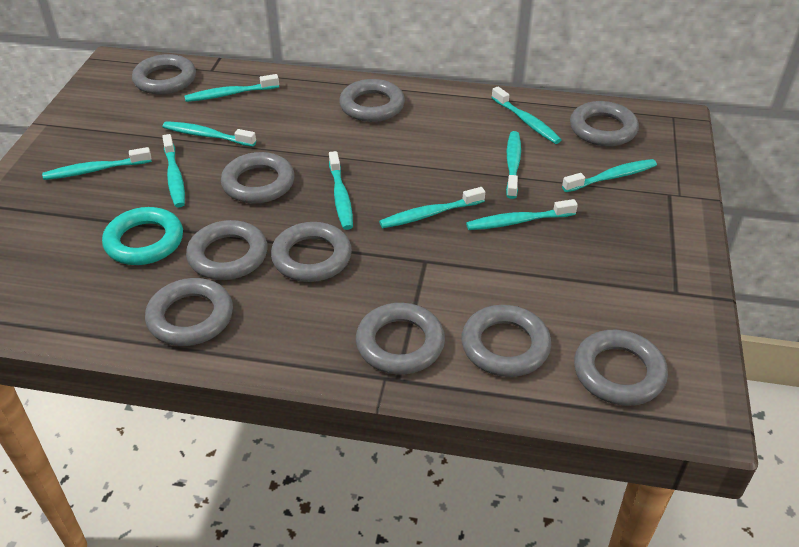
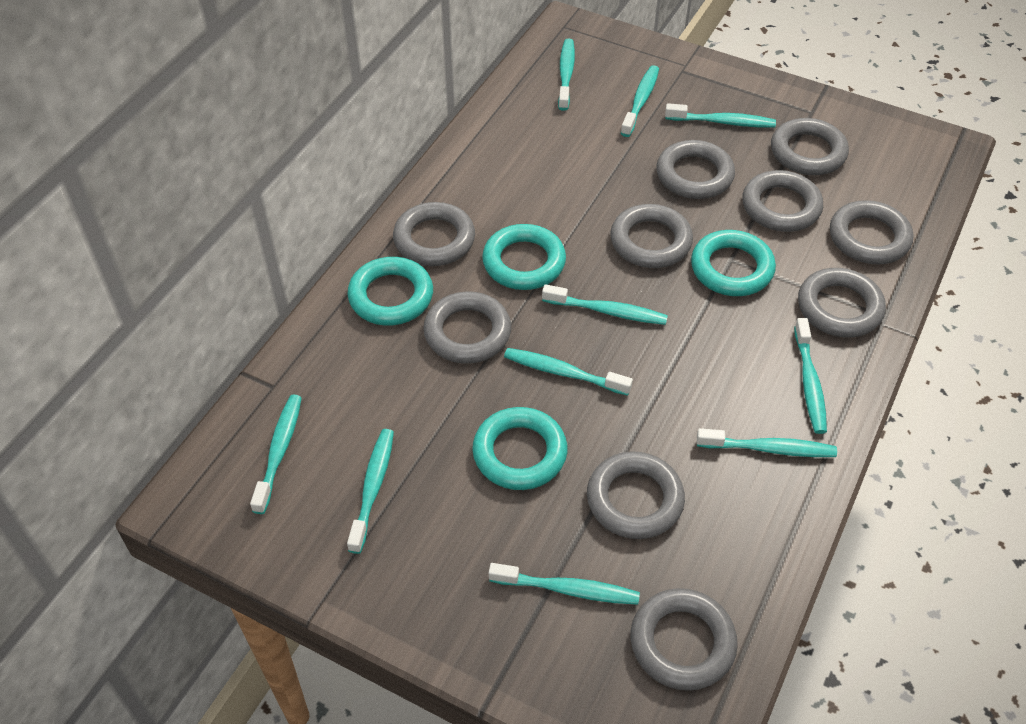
turquoise ring: 1 -> 4

